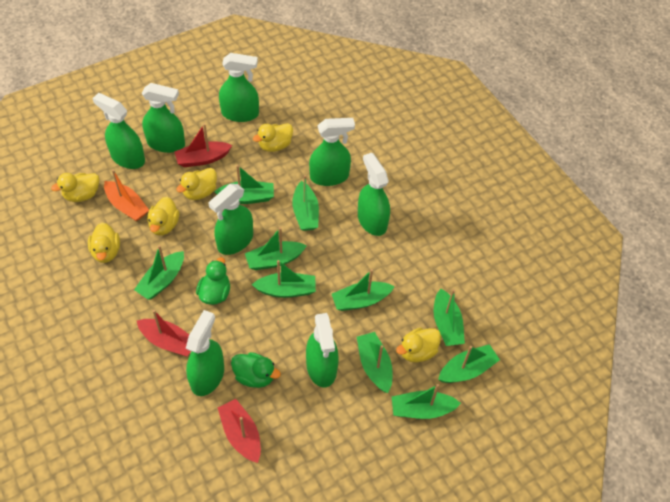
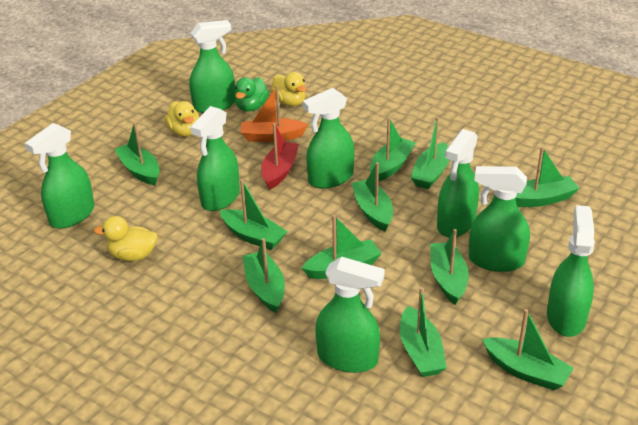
green boat: 10 -> 11
green duck: 2 -> 1
red boat: 3 -> 1
yellow duck: 6 -> 3

